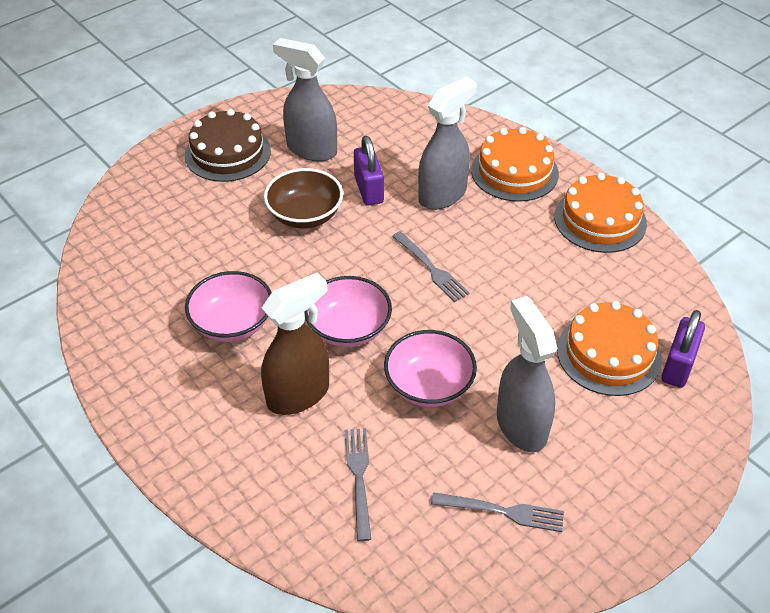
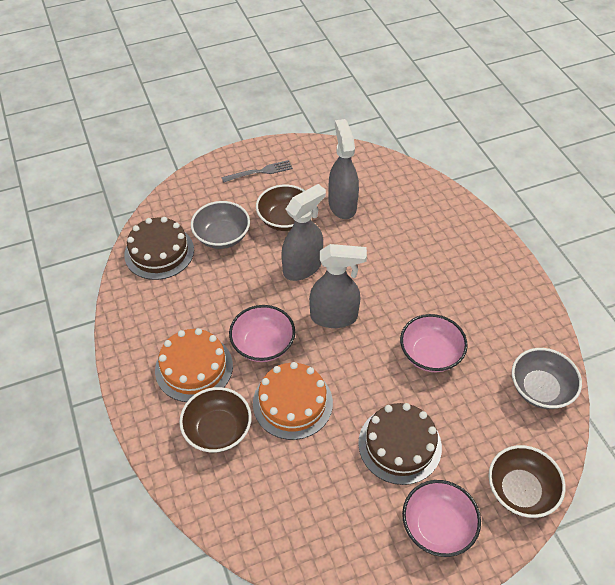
brown bowl: 1 -> 3
brown cake: 1 -> 2
brown spray bottle: 1 -> 0
grey bowl: 0 -> 2
grey fork: 3 -> 1
orange cake: 3 -> 2
purple padlock: 2 -> 0

